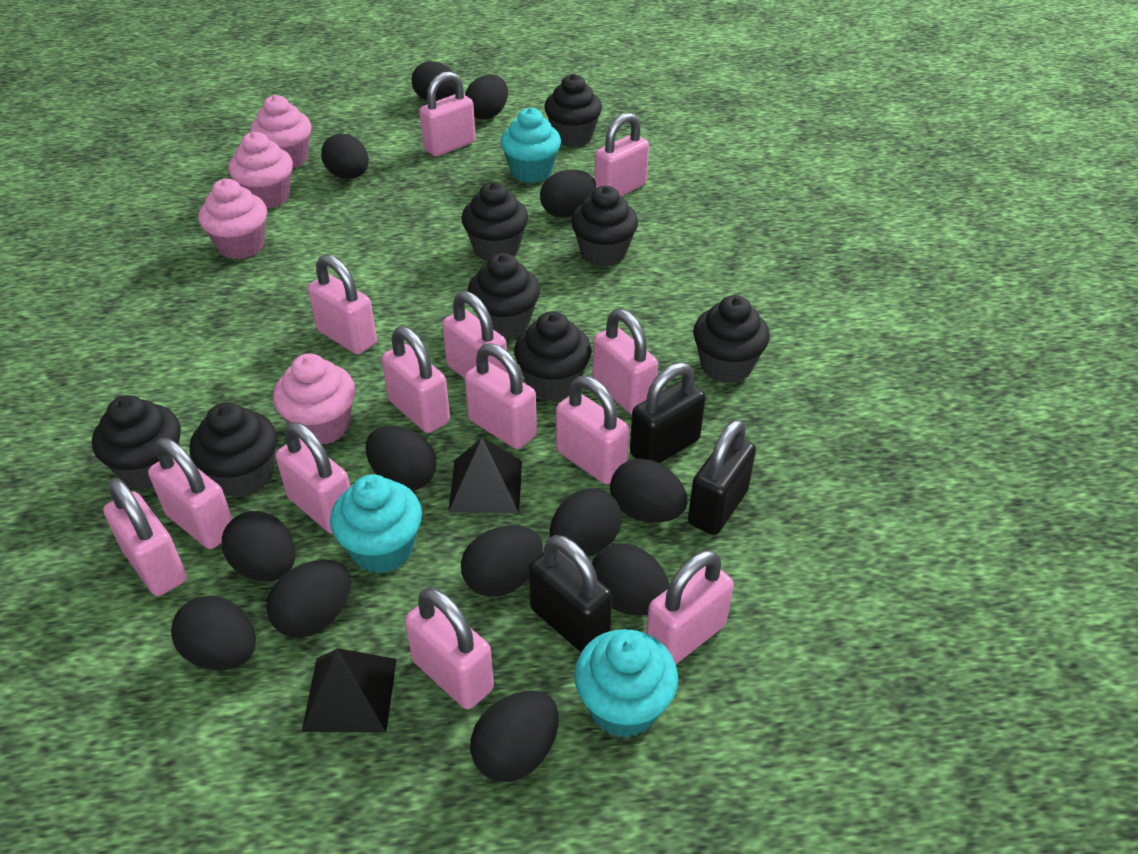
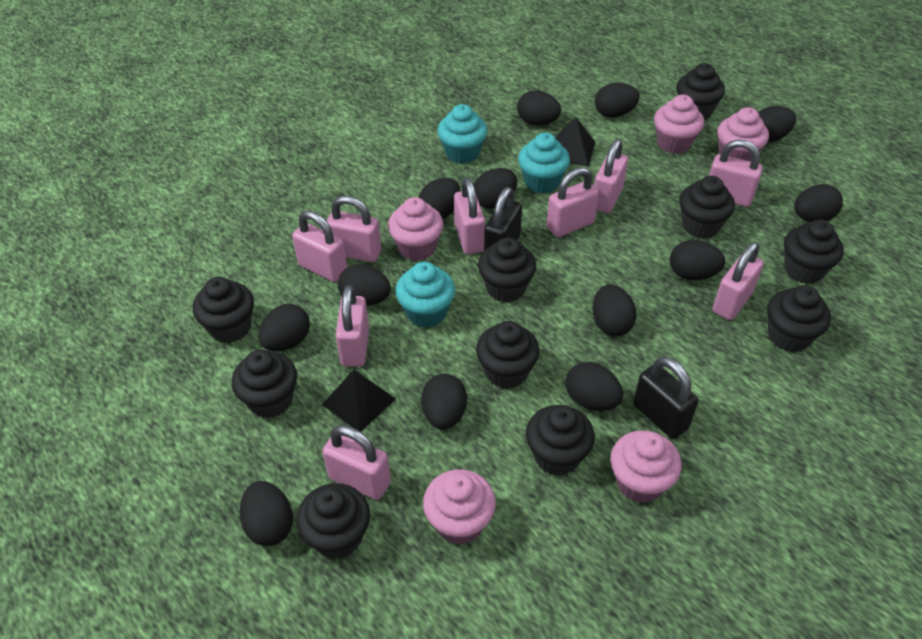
black cupcake: 8 -> 10
black padlock: 3 -> 2
pink cupcake: 4 -> 5
pink padlock: 13 -> 9

